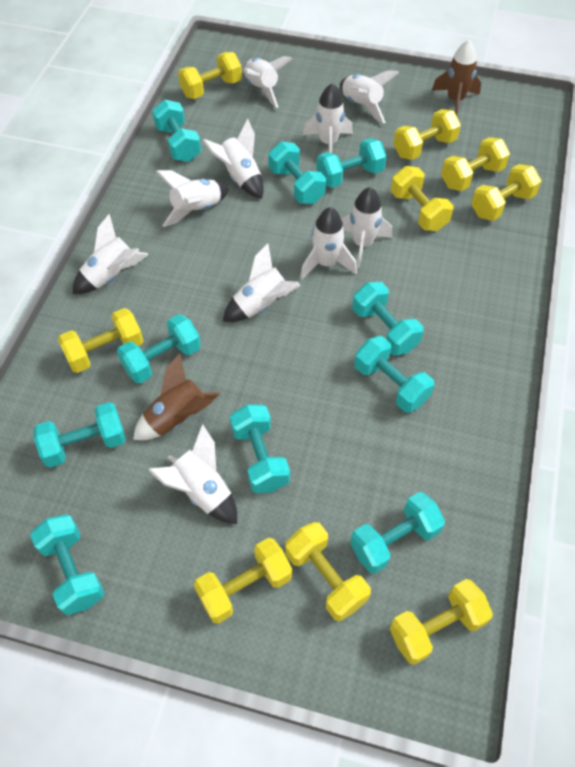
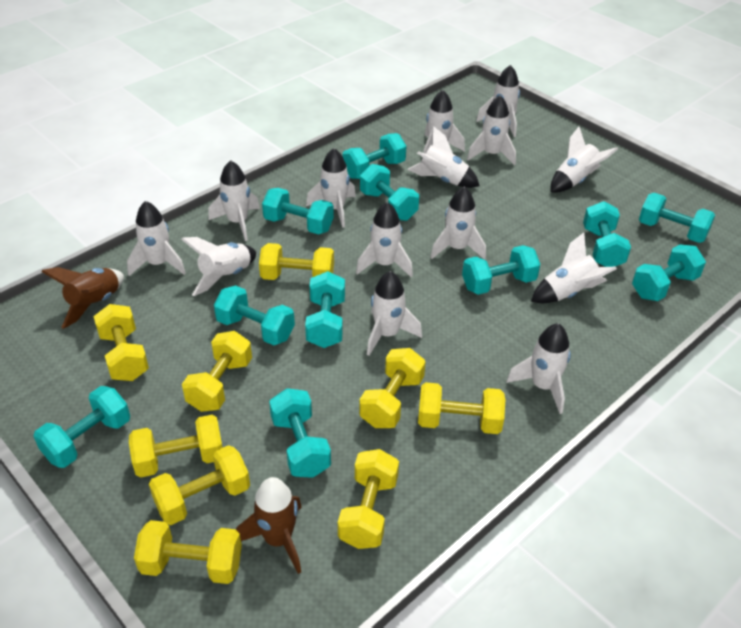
turquoise dumbbell: 10 -> 11
white rocket: 10 -> 14

